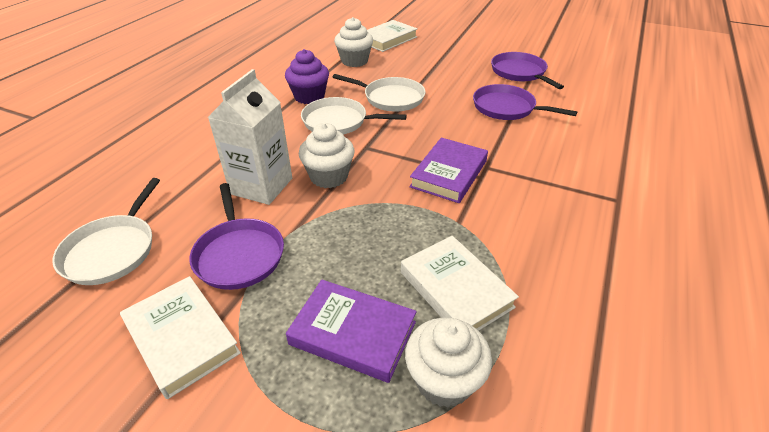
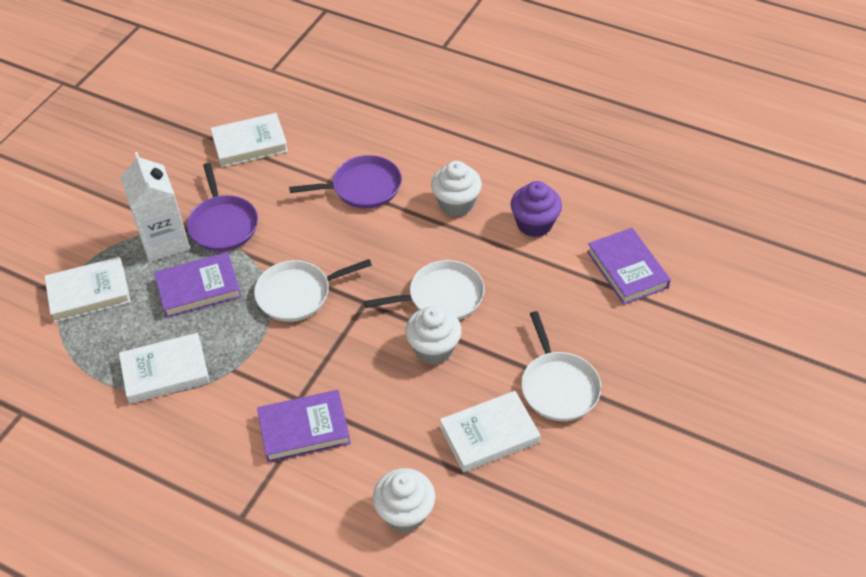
purple book: 2 -> 3
purple pan: 3 -> 2
white book: 3 -> 4

